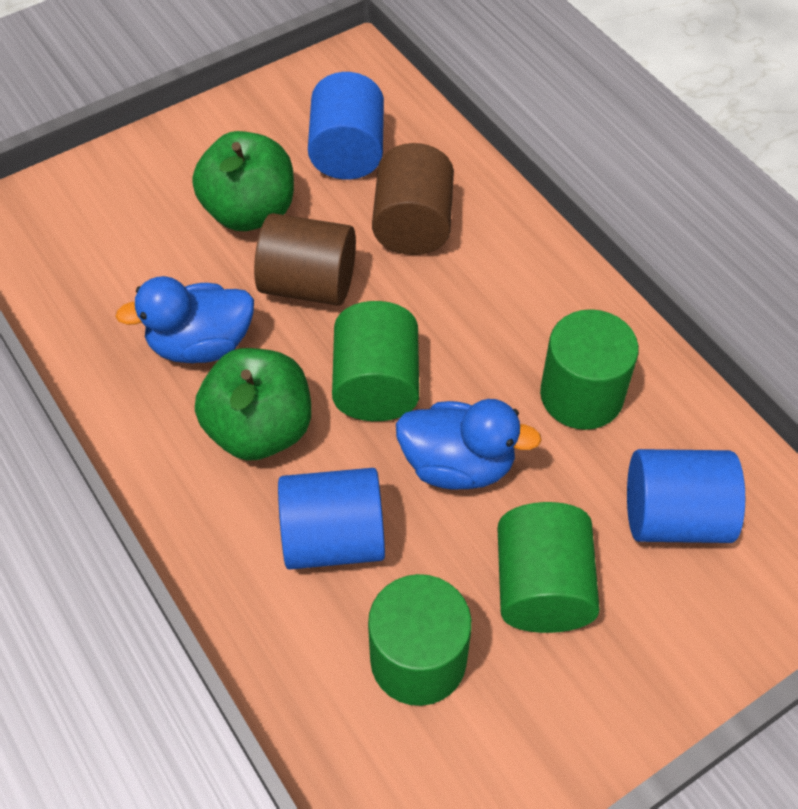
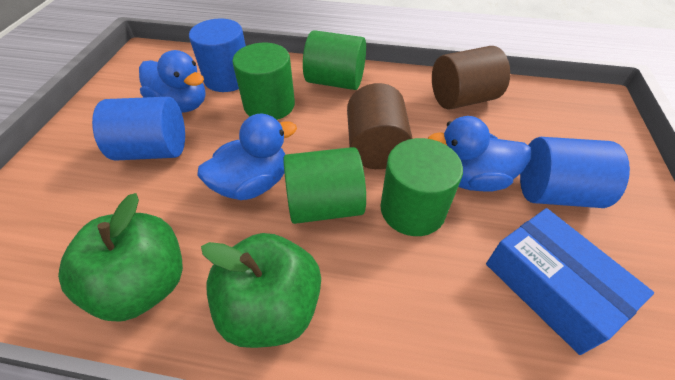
blue box: 0 -> 1
blue duck: 2 -> 3

